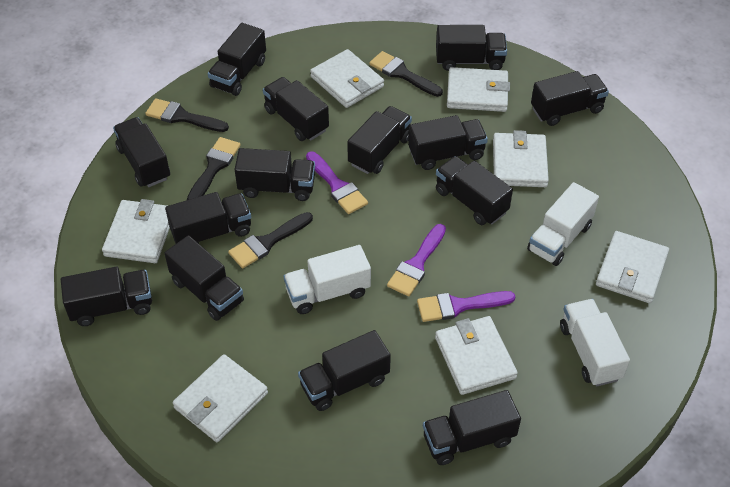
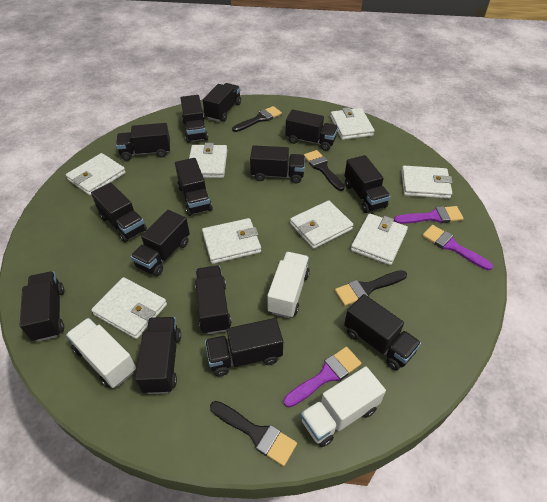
white wallet: 7 -> 8

